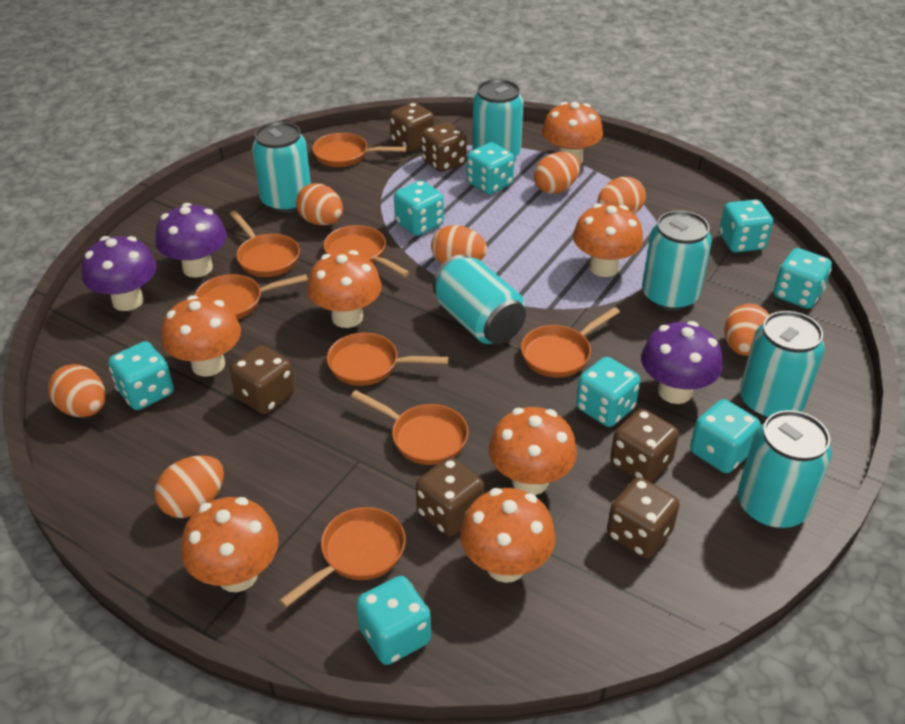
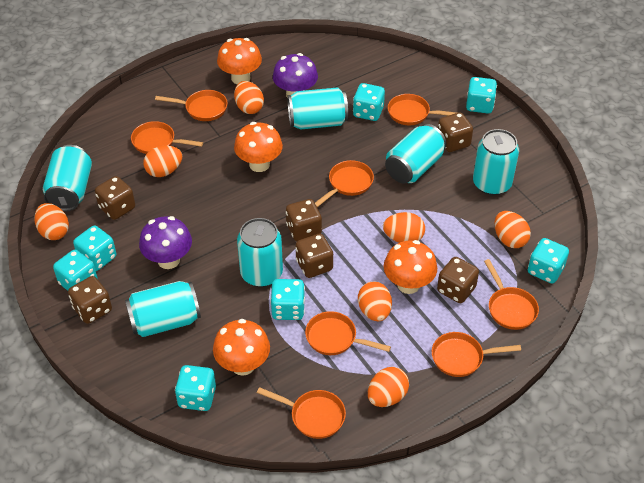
orange mushroom: 7 -> 4
purple mushroom: 3 -> 2
turquoise dice: 8 -> 7

